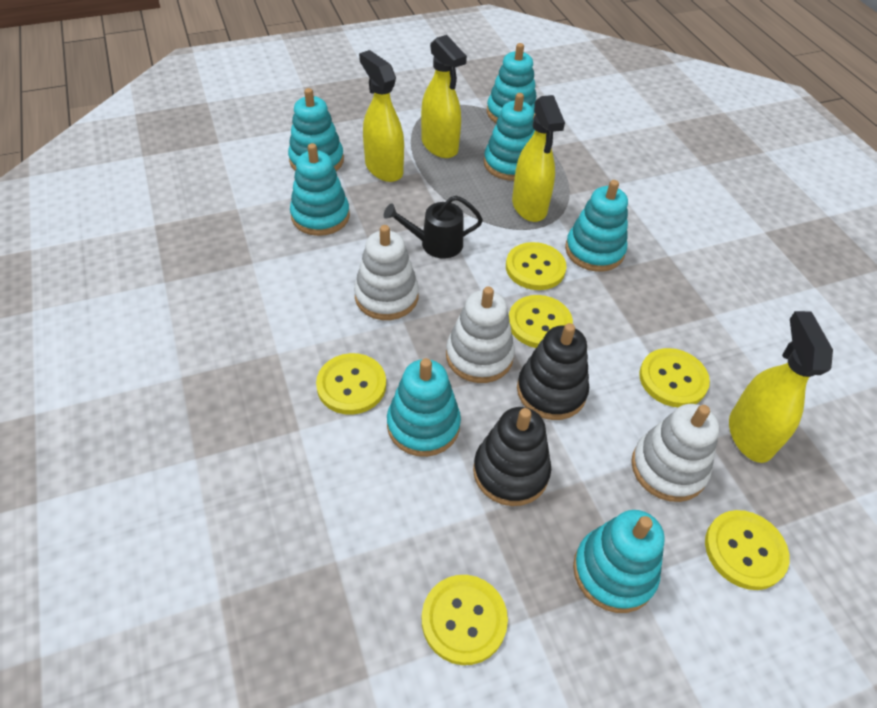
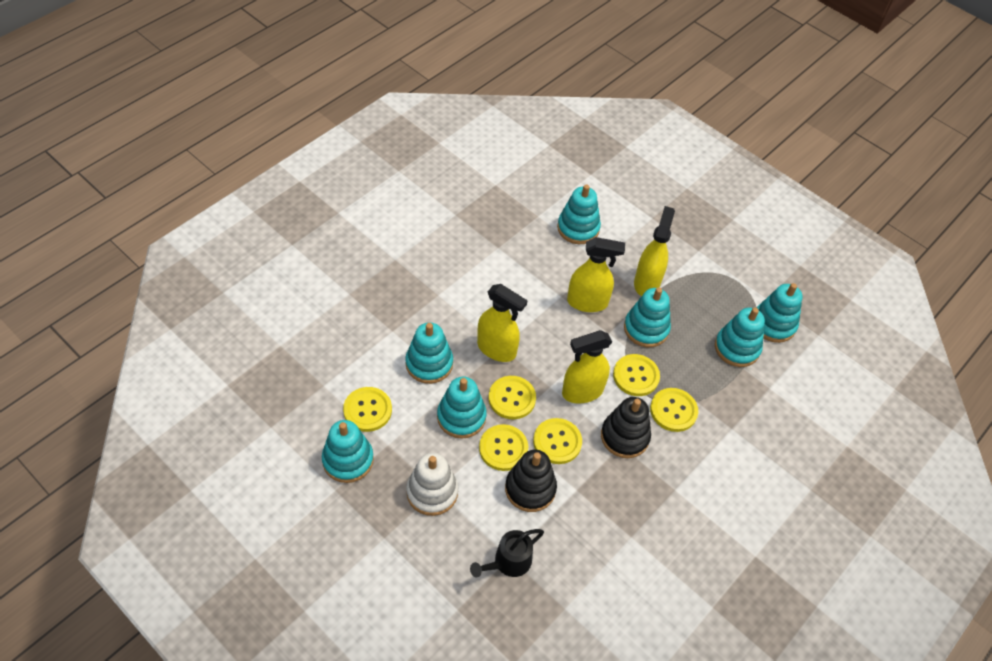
white stacking toy: 3 -> 1

